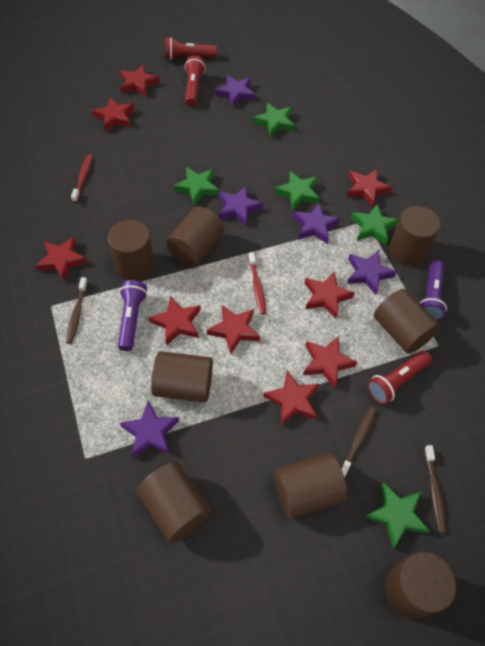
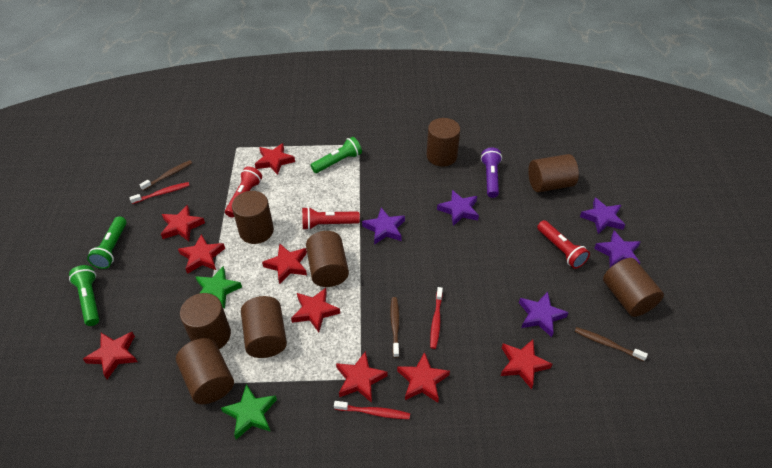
green flashlight: 0 -> 3
green star: 5 -> 2
purple flashlight: 2 -> 1
red toothbrush: 2 -> 3

